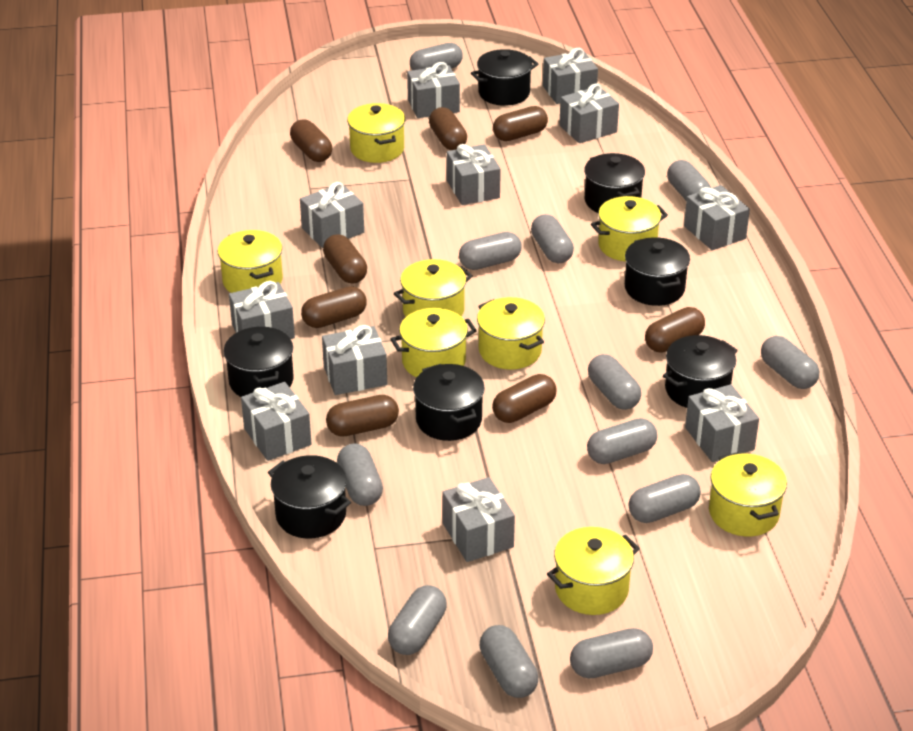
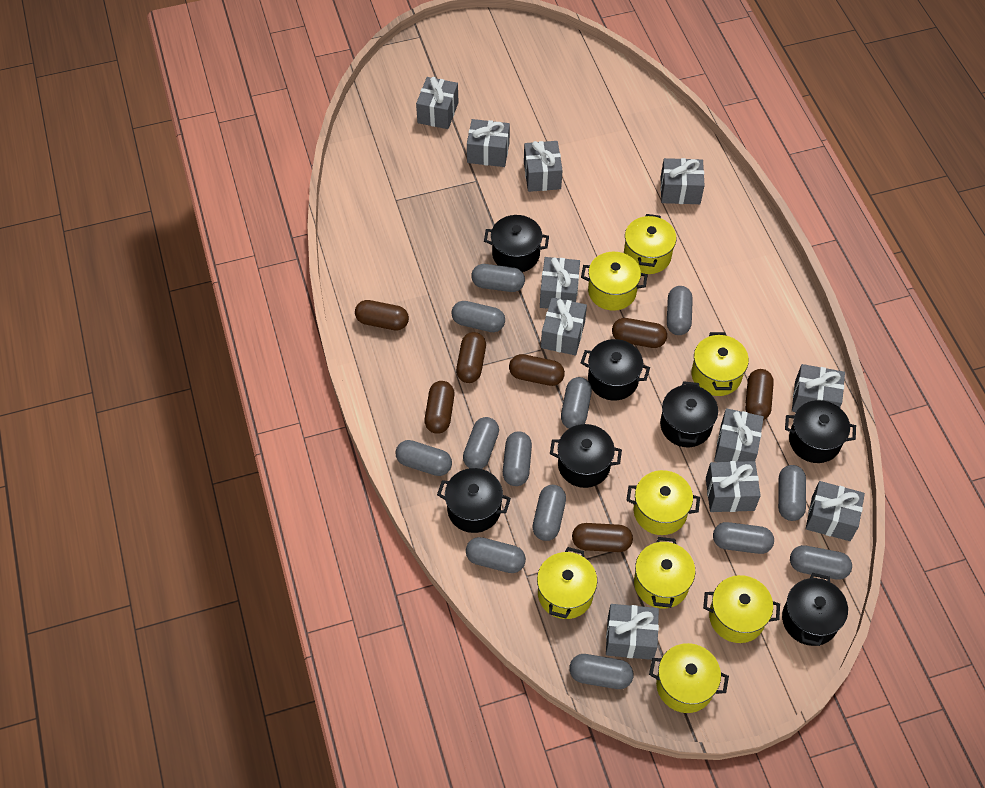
brown capsule: 8 -> 7
grey capsule: 12 -> 13

